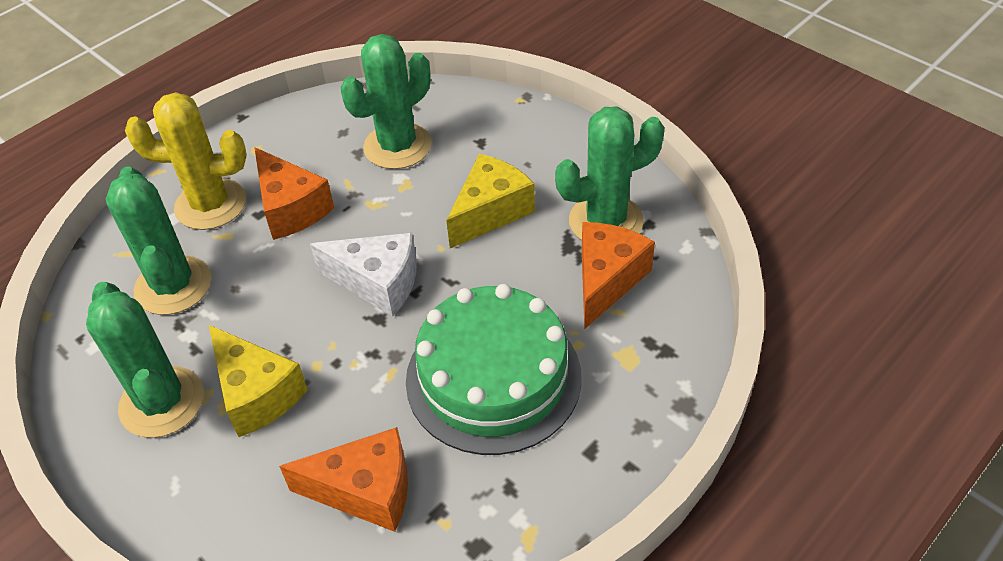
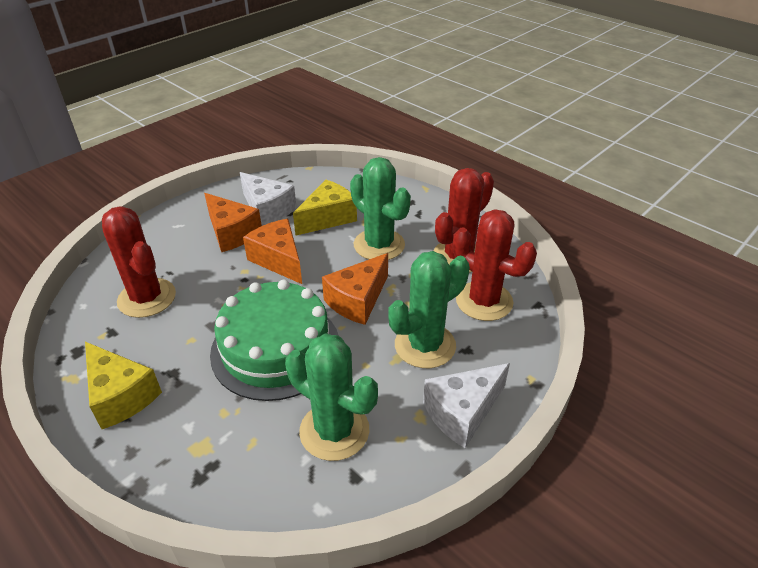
green cactus: 4 -> 3
red cactus: 0 -> 3
white cheese: 1 -> 2
yellow cactus: 1 -> 0

